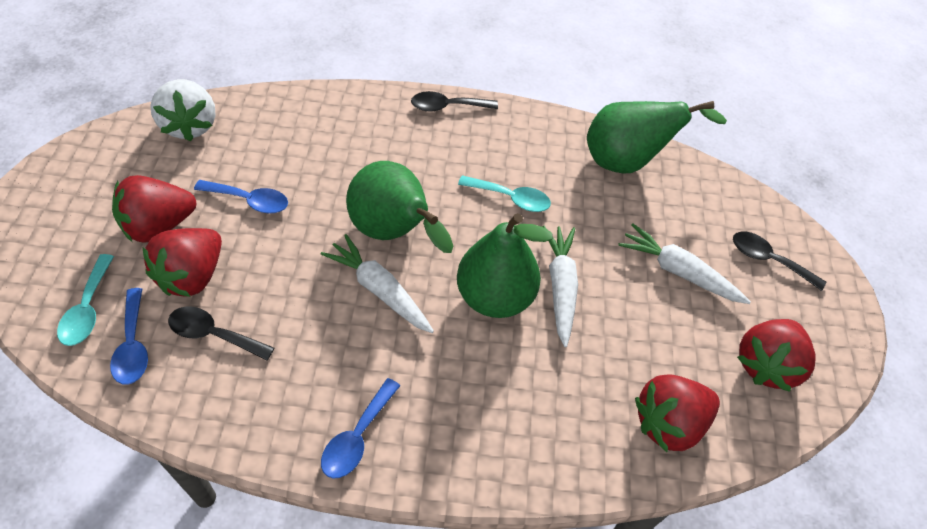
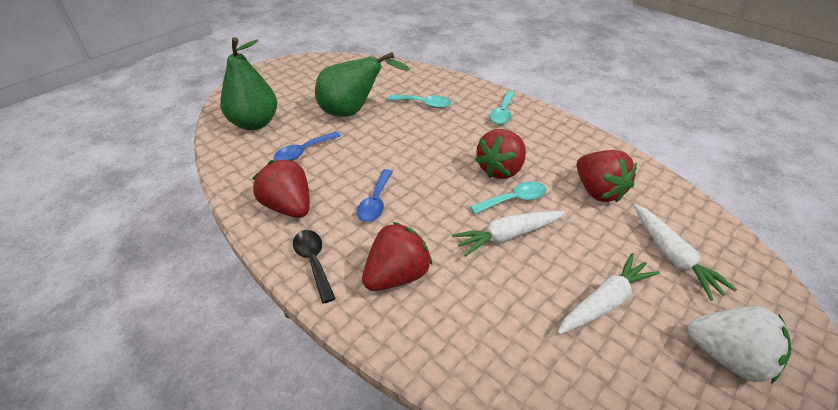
black spoon: 3 -> 1
blue spoon: 3 -> 2
green pear: 3 -> 2
turquoise spoon: 2 -> 3

